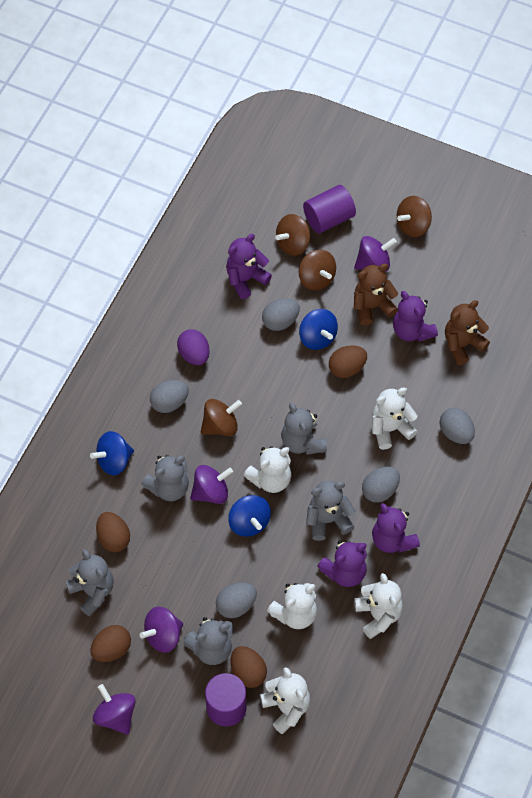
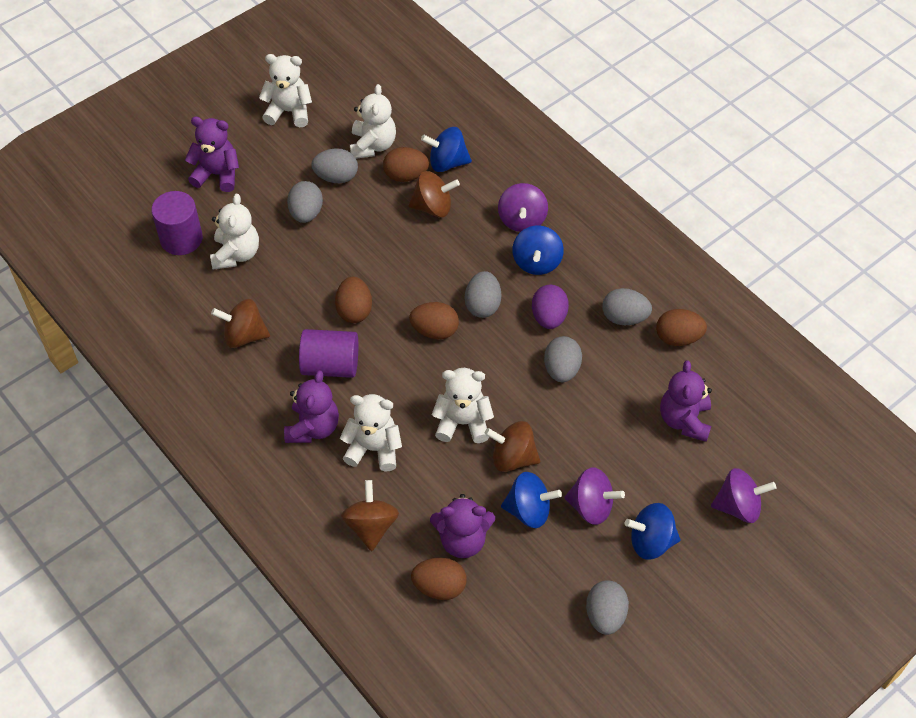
blue spinning top: 3 -> 4
brown egg: 4 -> 5
brown teddy bear: 2 -> 0
grey egg: 5 -> 6
grey teddy bear: 5 -> 0
purple spinning top: 4 -> 3

